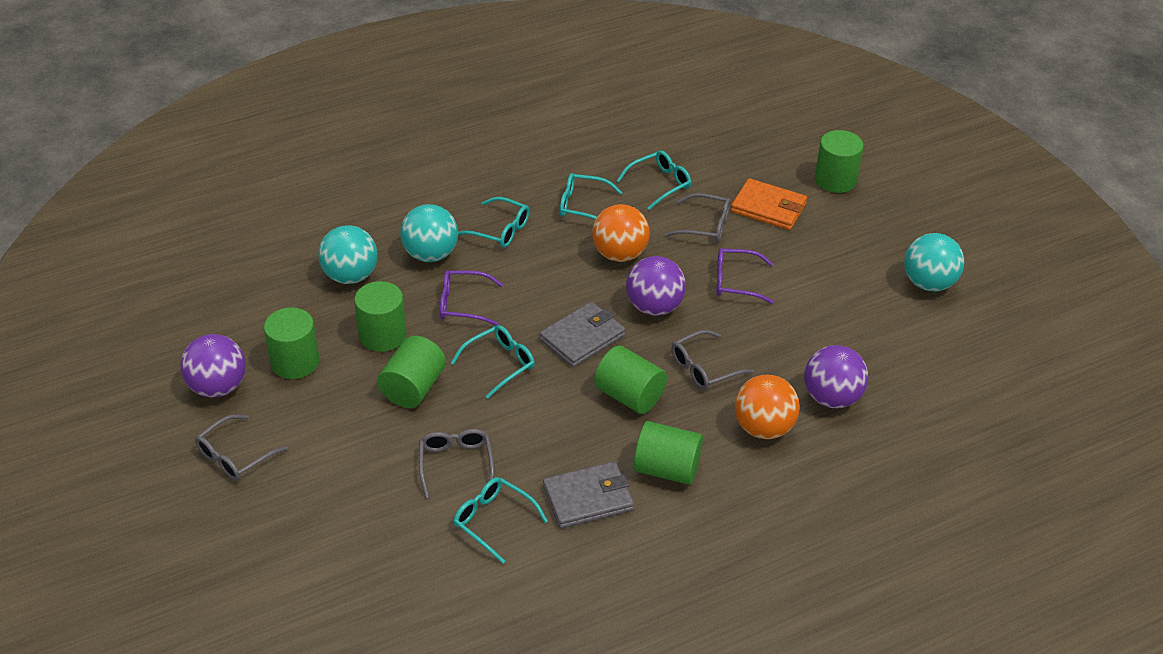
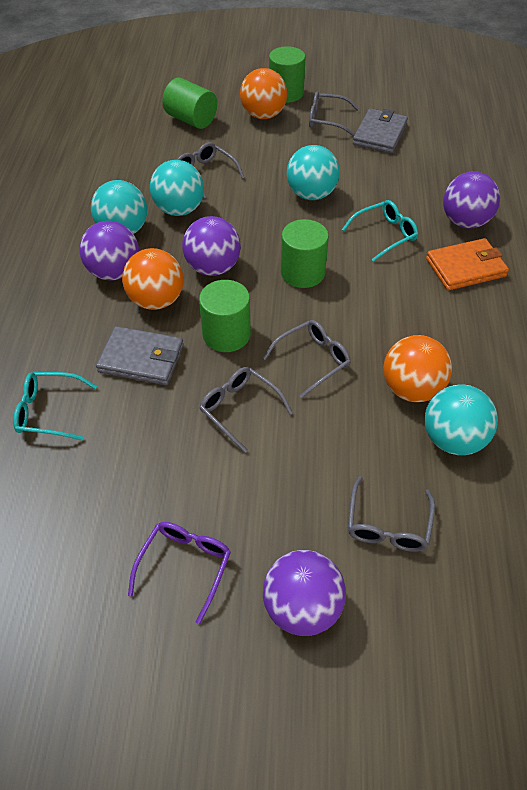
green cylinder: 6 -> 4
grey glasses: 4 -> 5
orange ball: 2 -> 3
purple ball: 3 -> 4
purple glasses: 2 -> 1
turquoise ball: 3 -> 4
turquoise glasses: 5 -> 2

